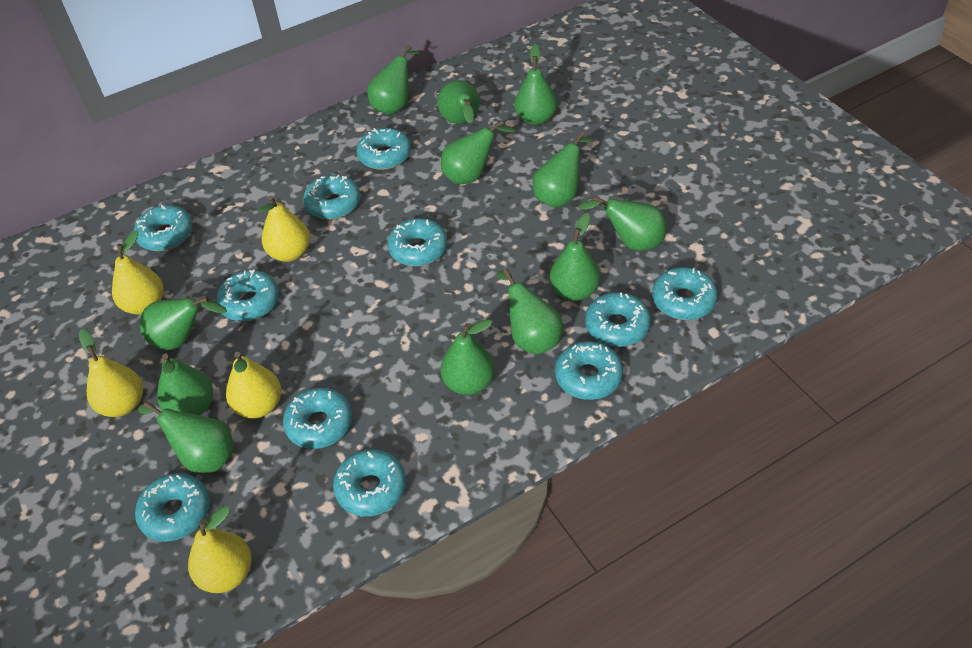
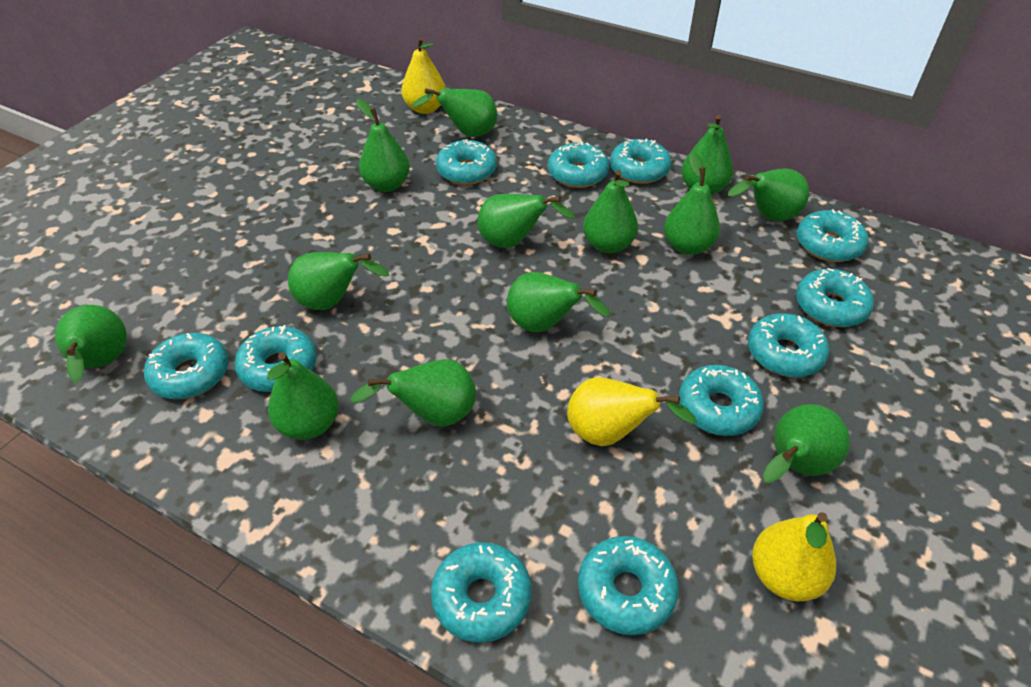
green pear: 12 -> 13
yellow pear: 5 -> 3

